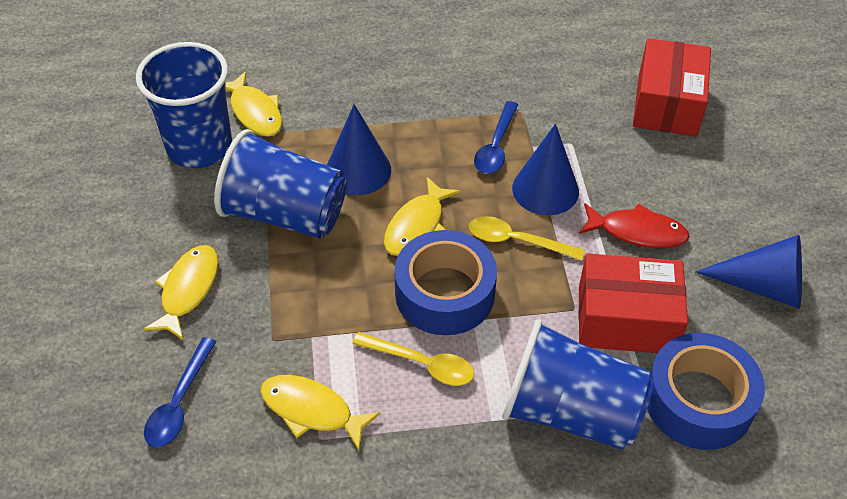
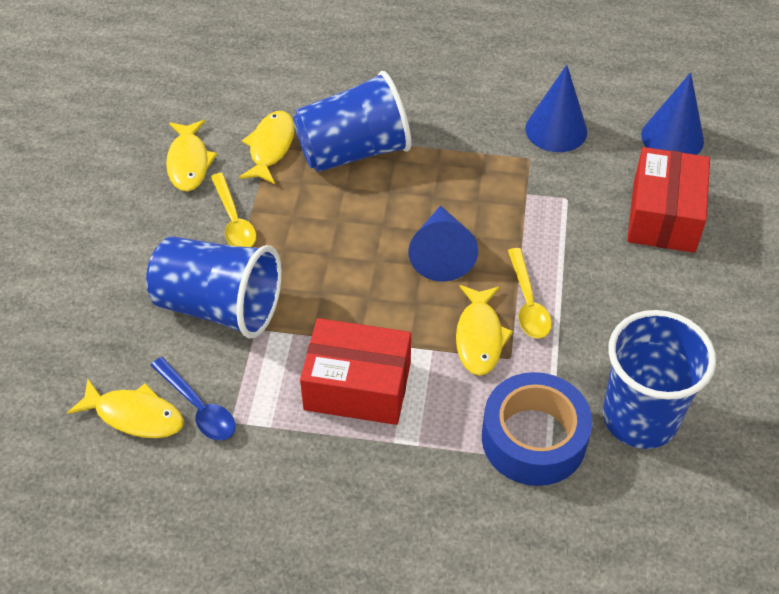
blue spoon: 2 -> 1
blue tape: 2 -> 1
red fish: 1 -> 0

